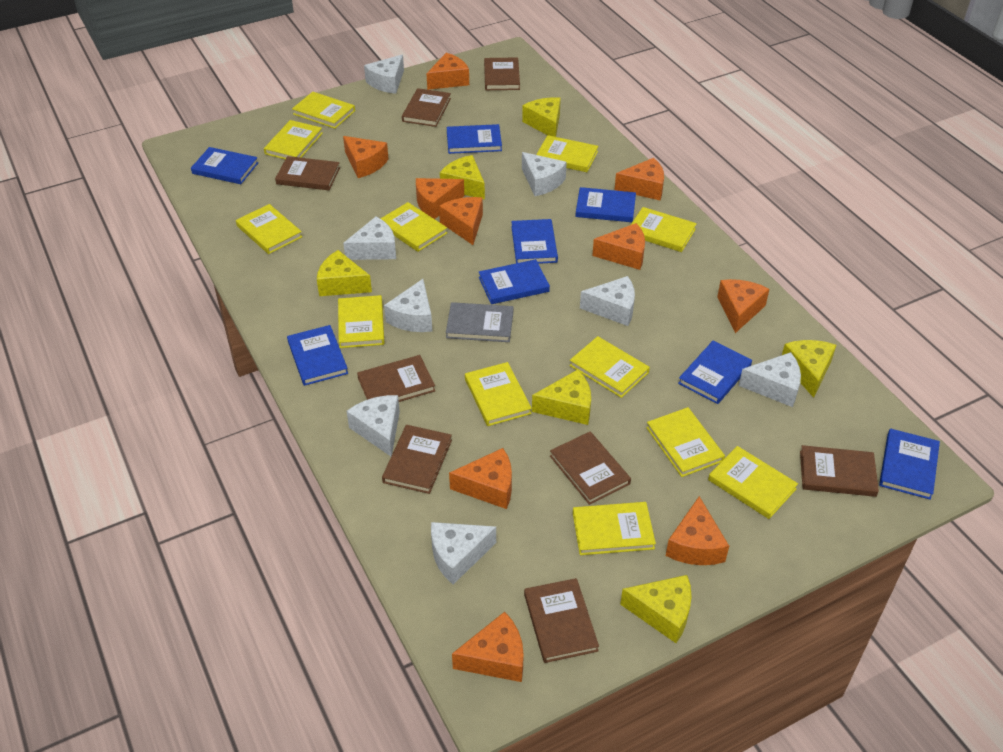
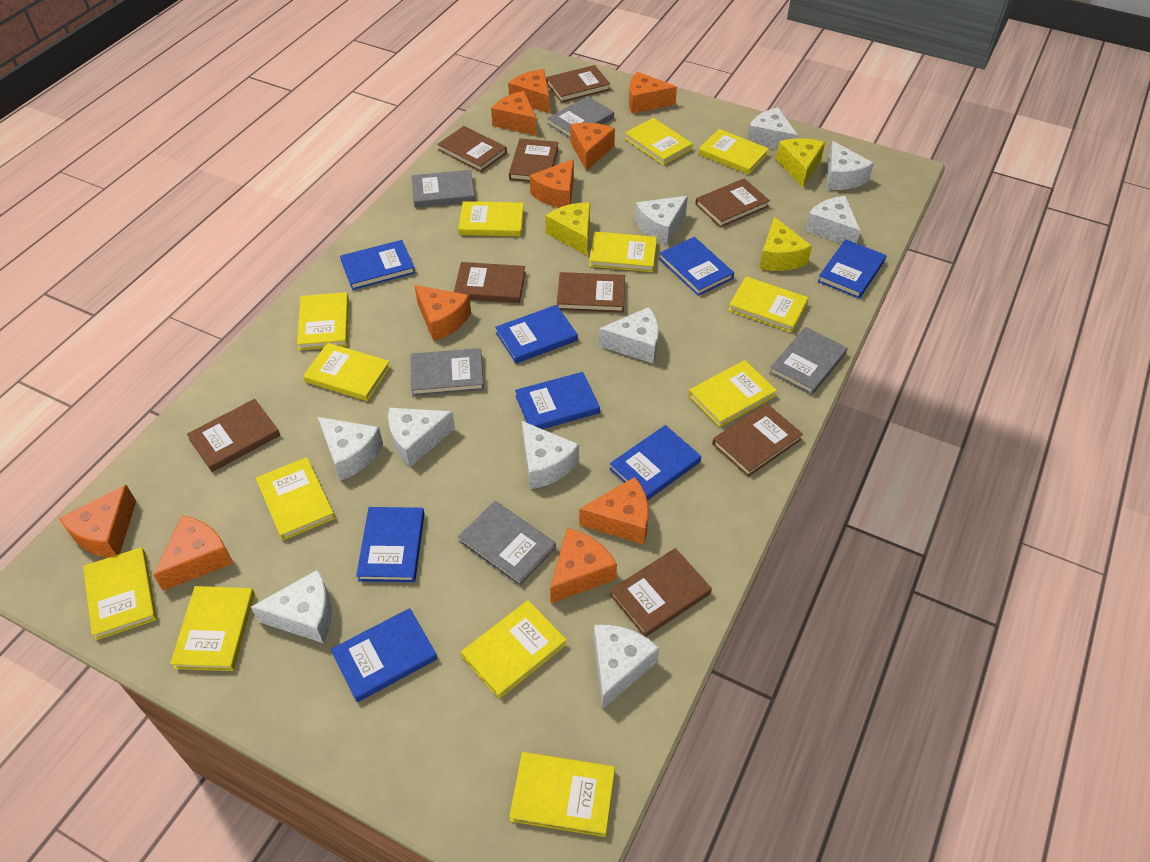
brown book: 8 -> 9
grey book: 1 -> 5
white cheese: 8 -> 10
yellow book: 12 -> 13
yellow cheese: 6 -> 3

